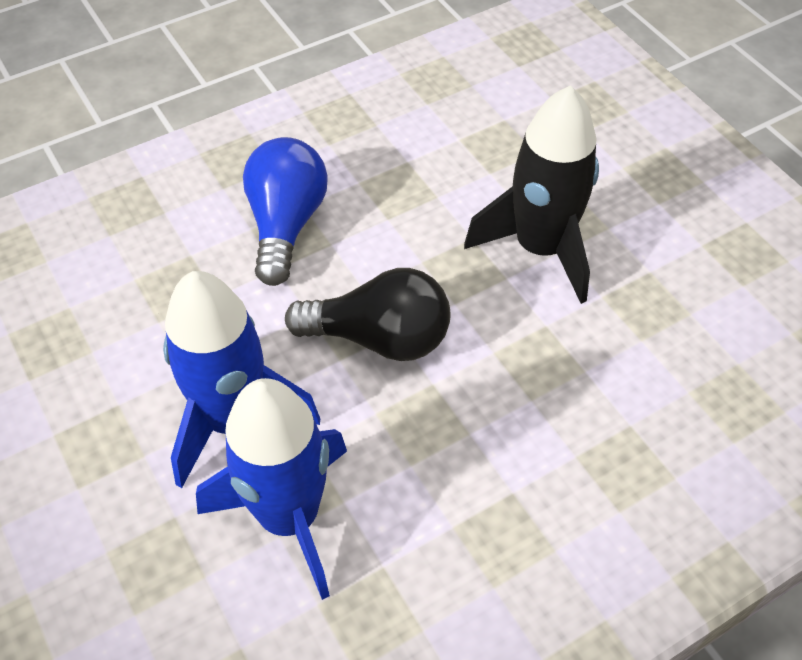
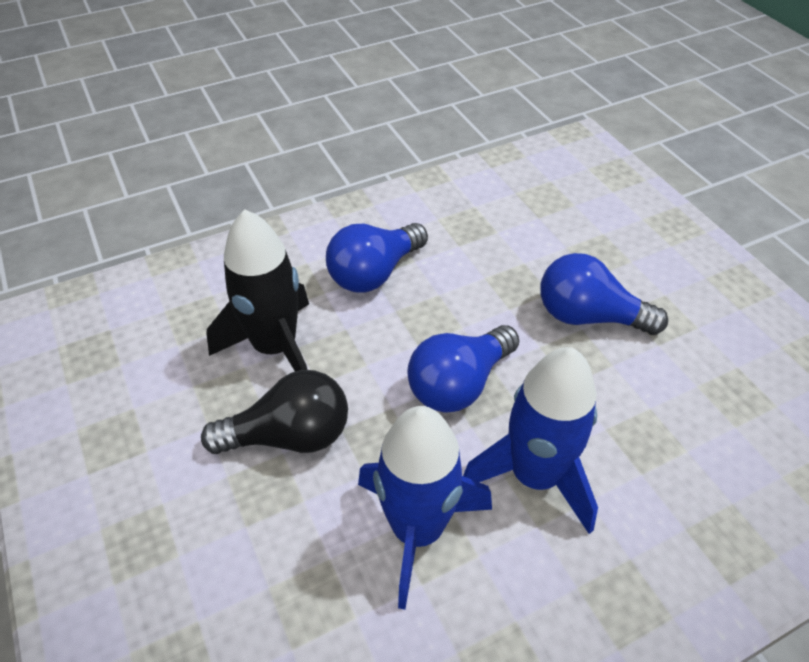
blue light bulb: 1 -> 3

